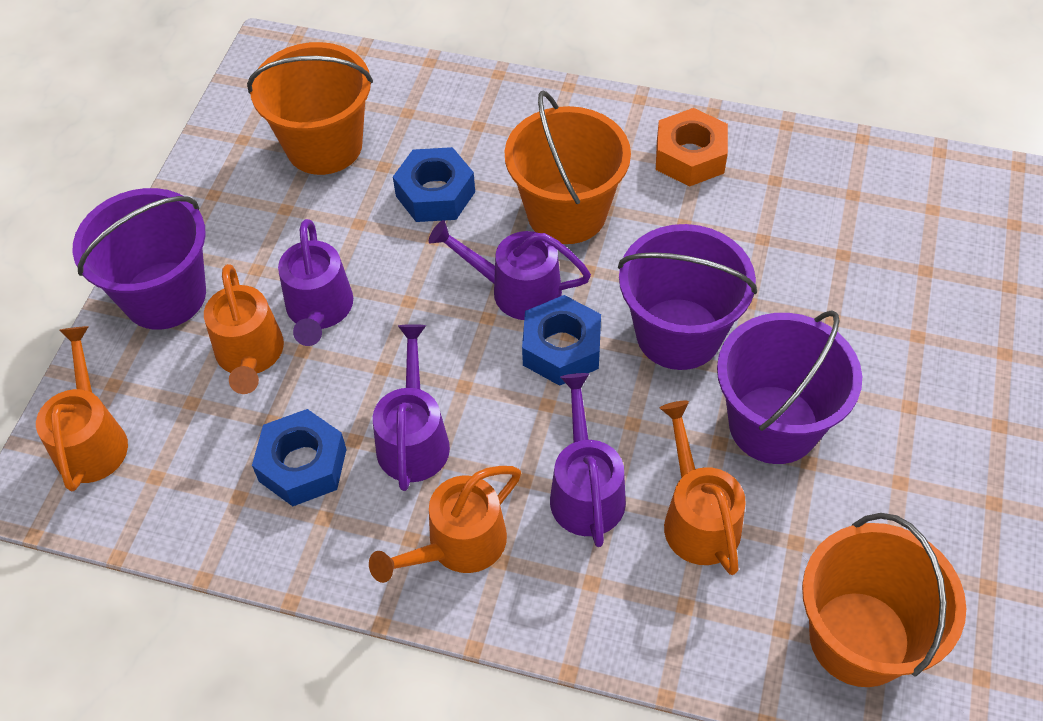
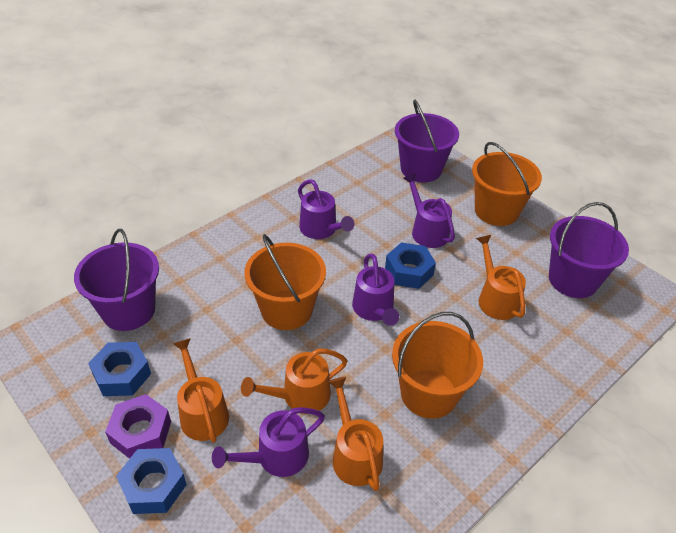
orange nut: 1 -> 0
purple nut: 0 -> 1

